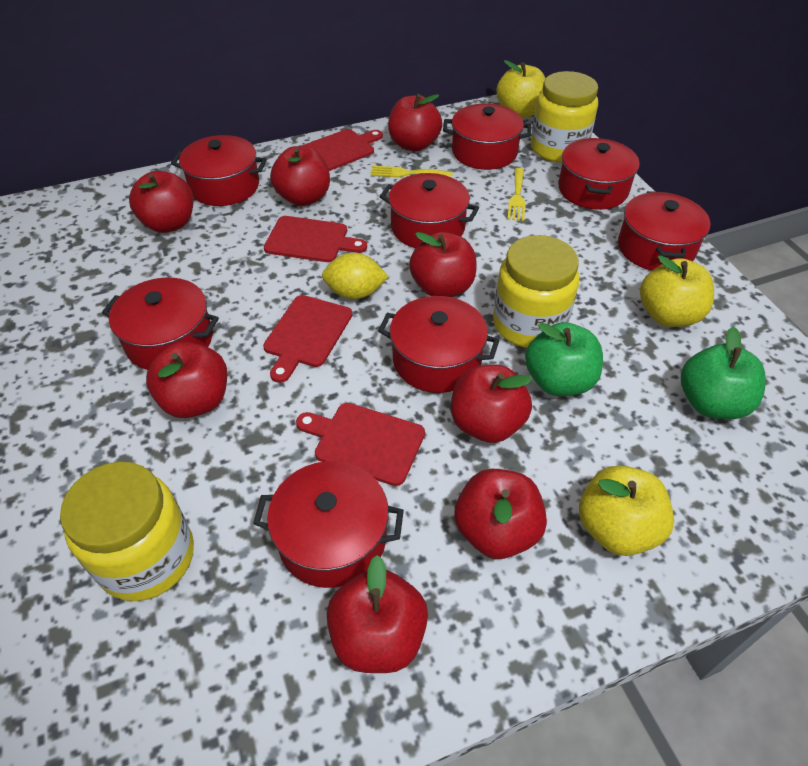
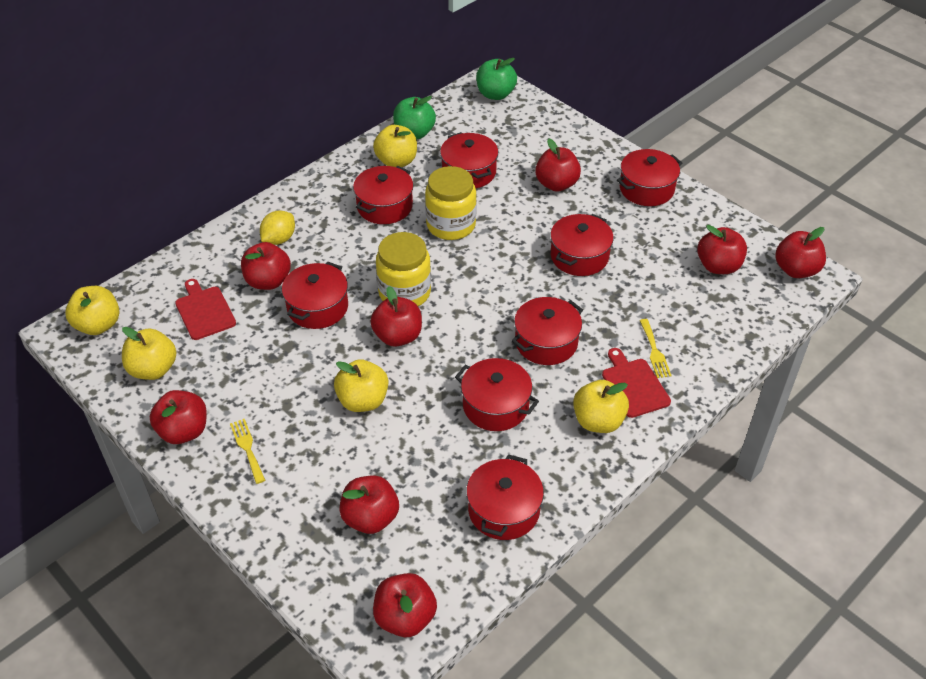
red cutting board: 4 -> 2
yellow apple: 3 -> 5
yellow jar: 3 -> 2

